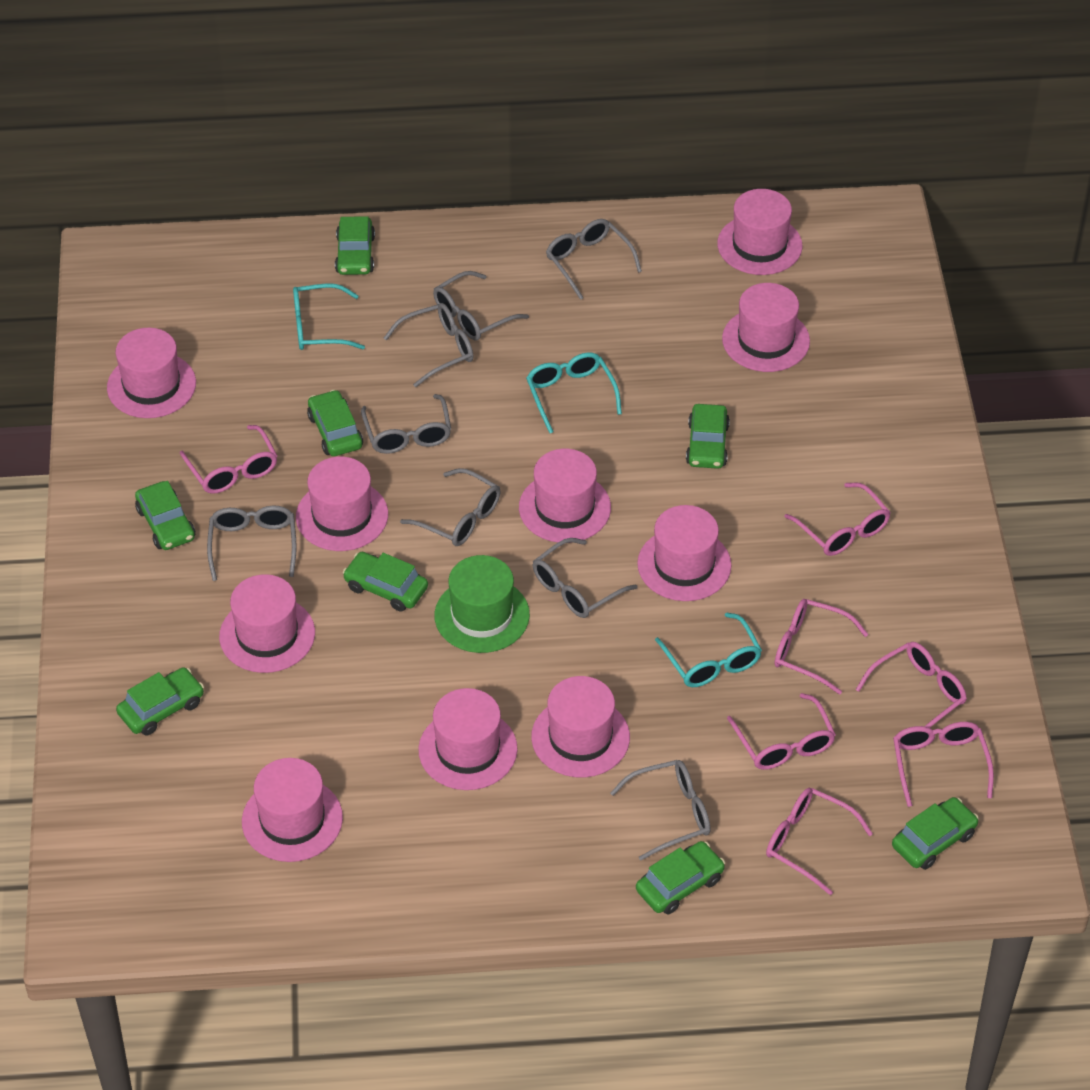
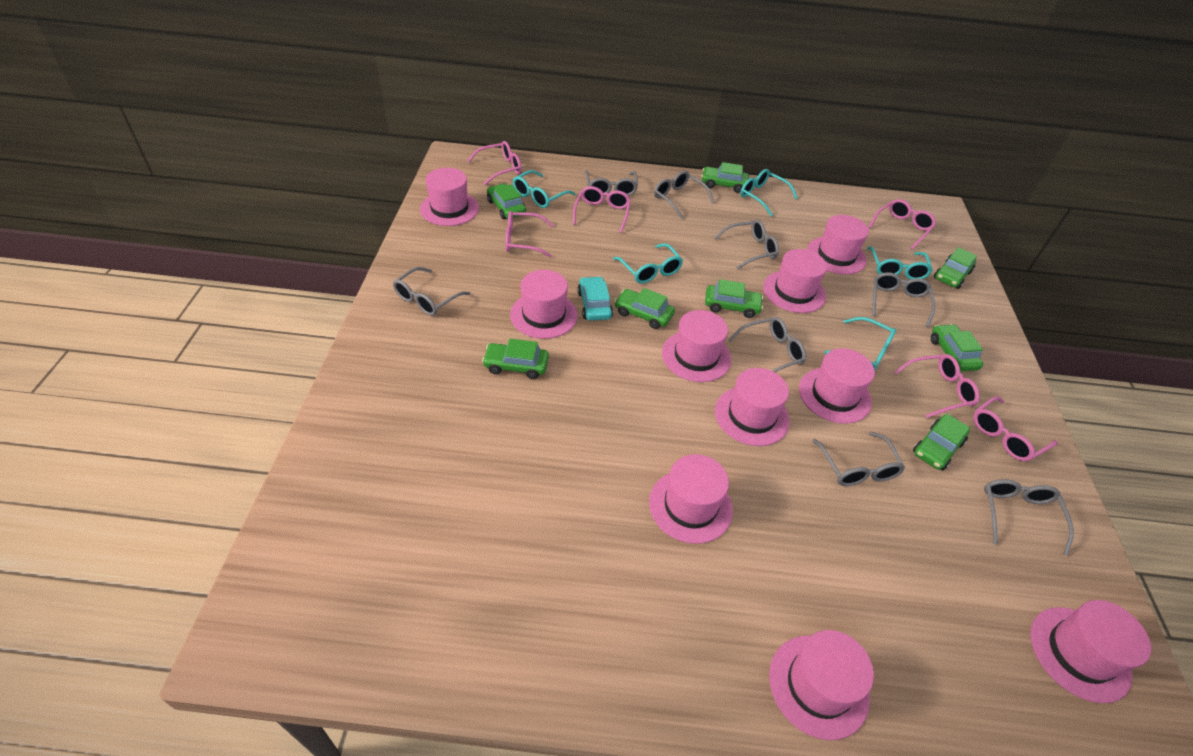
green hat: 1 -> 0
pink glasses: 7 -> 6
turquoise car: 0 -> 1
turquoise glasses: 3 -> 5

